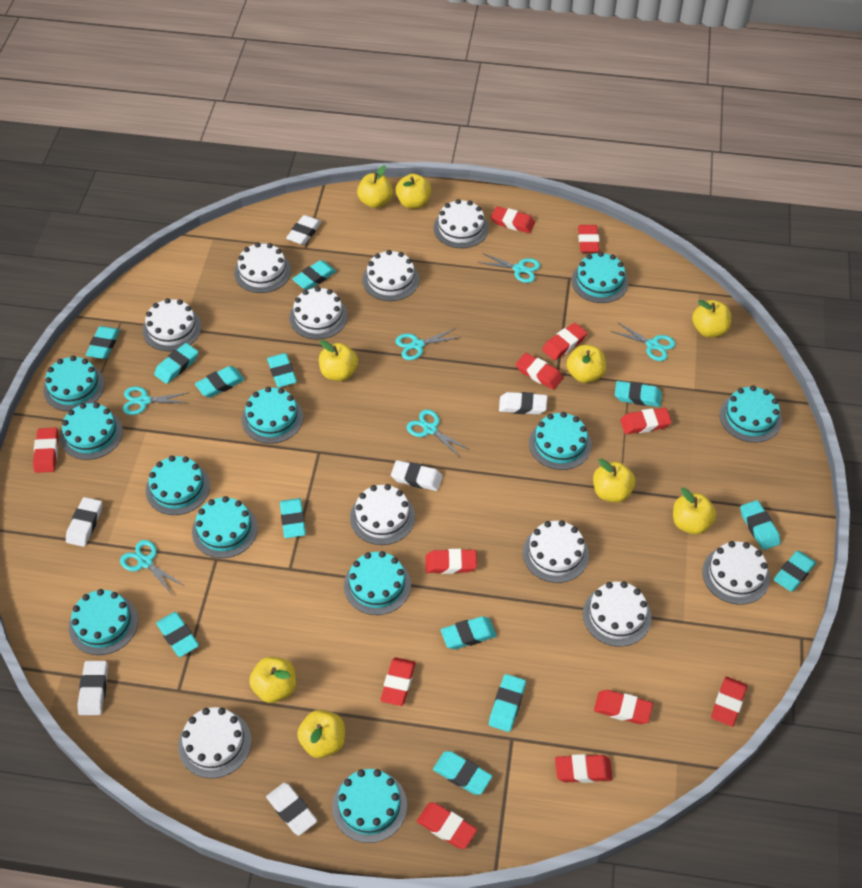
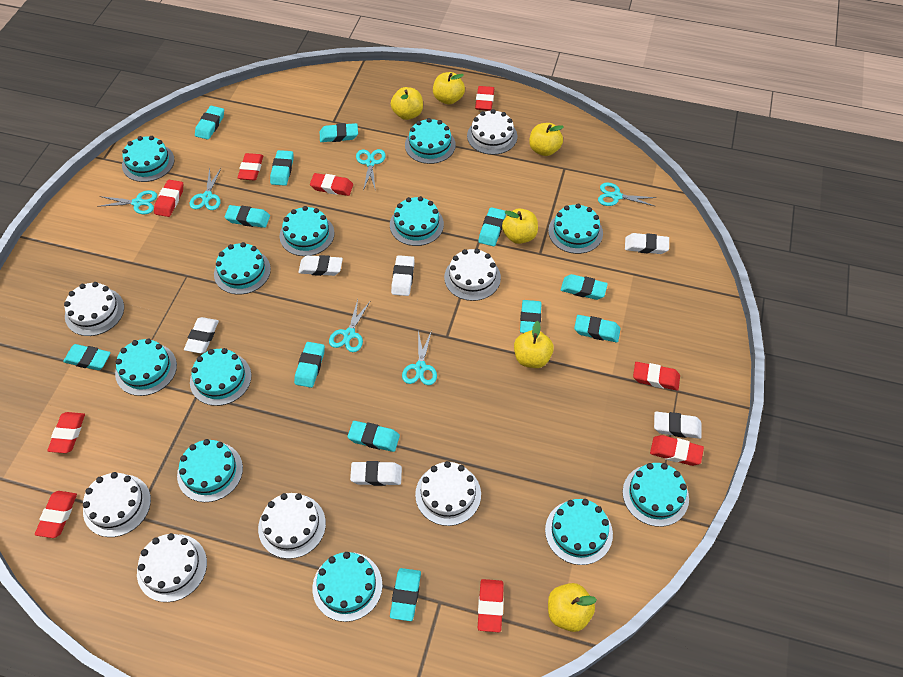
red eraser: 12 -> 9
turquoise cake: 11 -> 12
turquoise eraser: 13 -> 12
white cake: 10 -> 7
yellow apple: 9 -> 6

